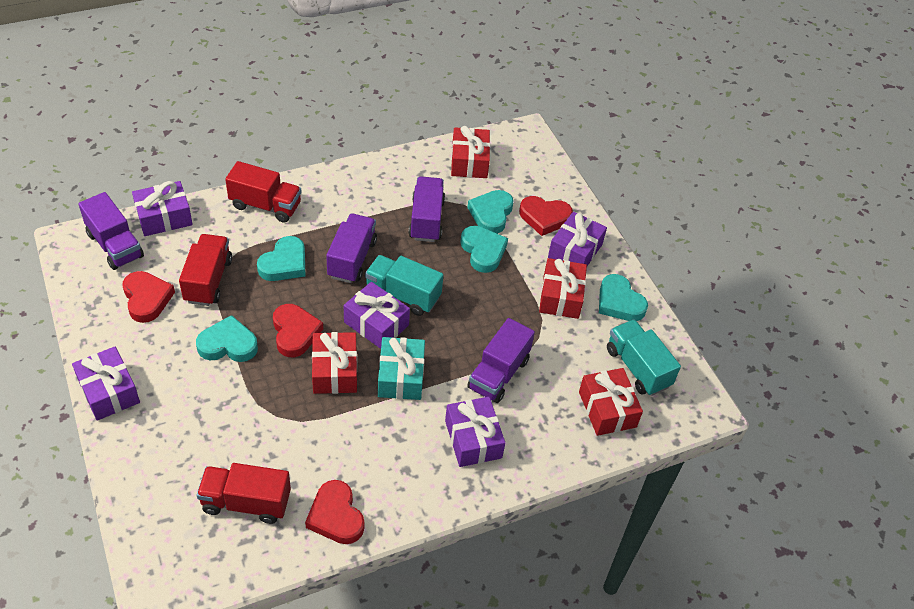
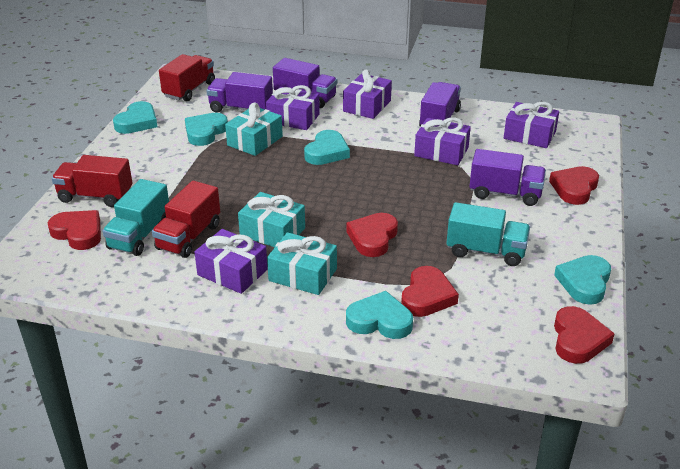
red gift: 4 -> 0
red heart: 4 -> 5
turquoise gift: 1 -> 3

